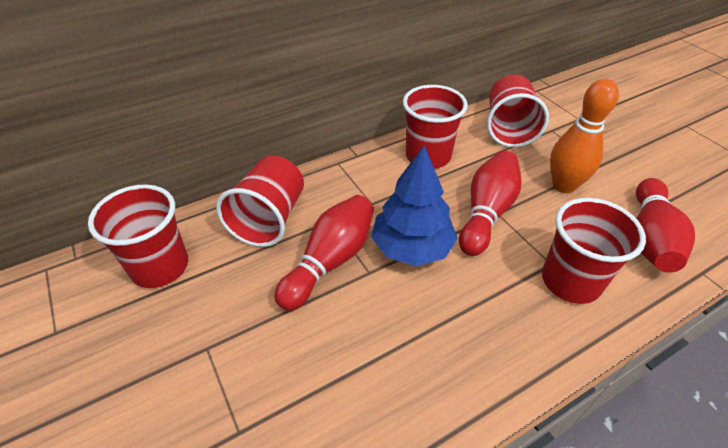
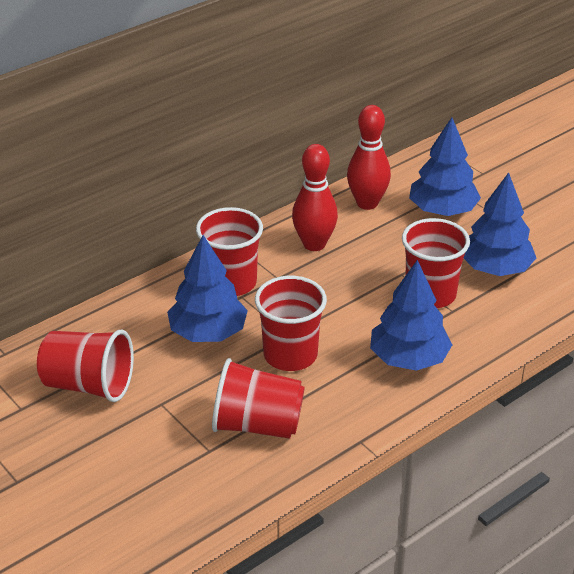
blue tree: 1 -> 4
orange bowling pin: 1 -> 0
red bowling pin: 3 -> 2

